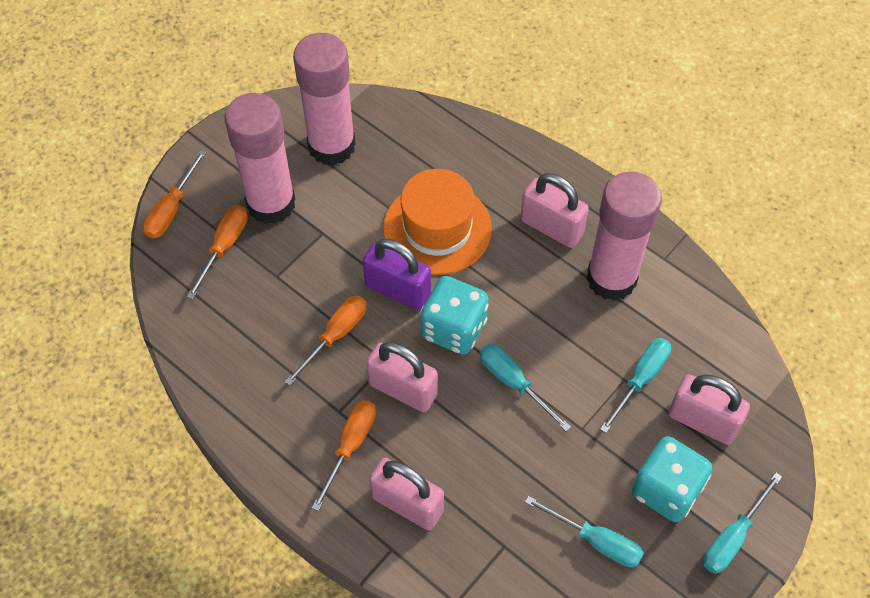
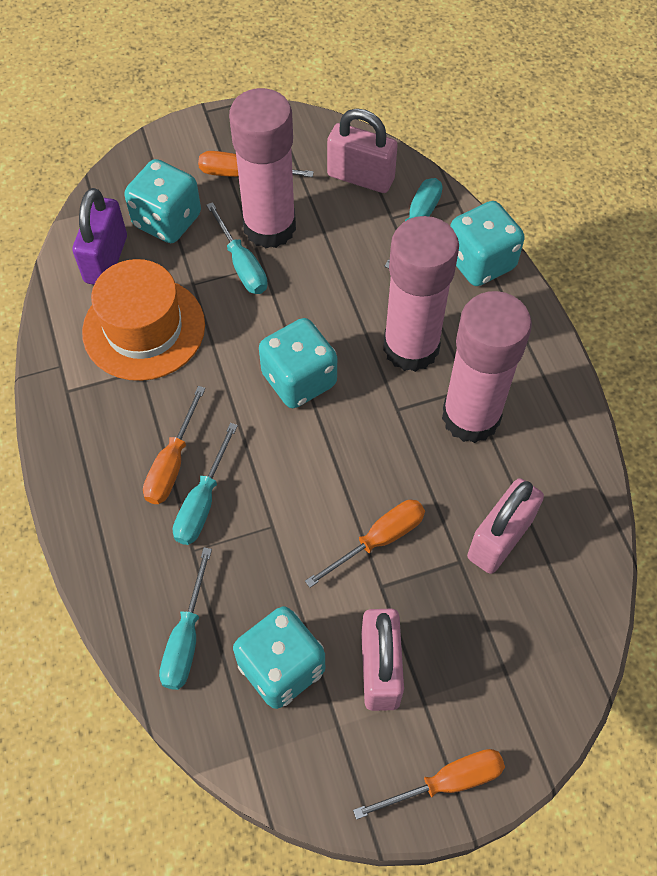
pink padlock: 4 -> 3
turquoise dice: 2 -> 4

